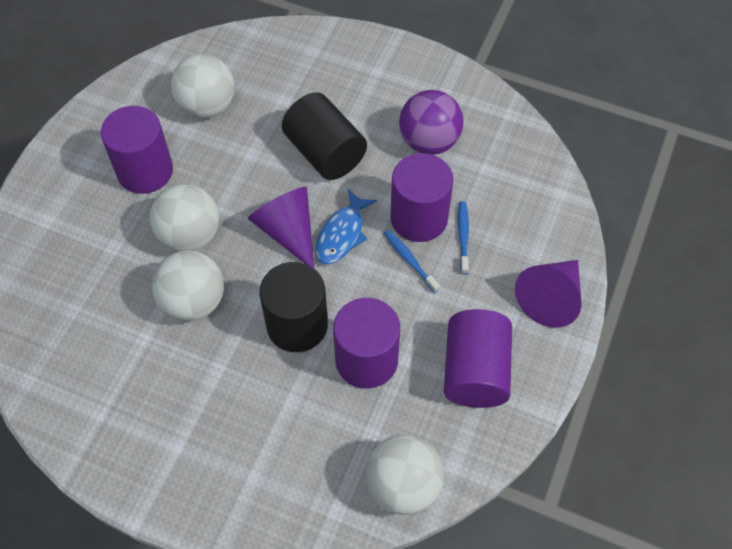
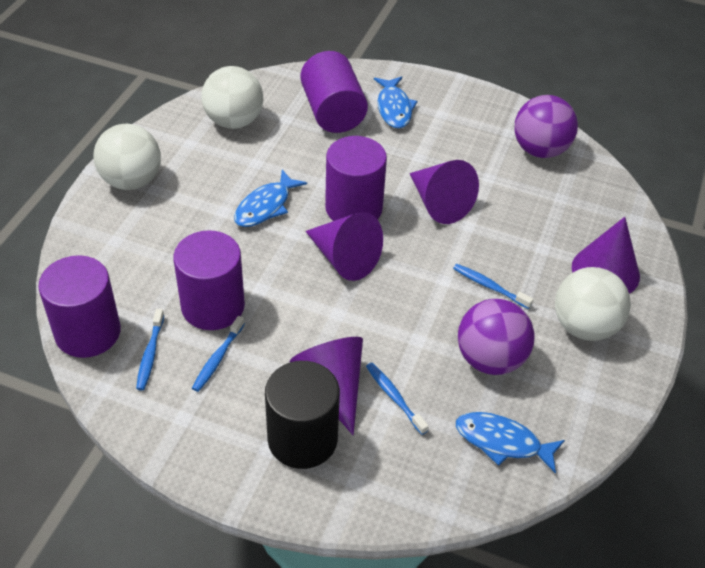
black cylinder: 2 -> 1
blue fish: 1 -> 3
blue toothbrush: 2 -> 4
purple ball: 1 -> 2
purple cone: 2 -> 4
white ball: 4 -> 3

